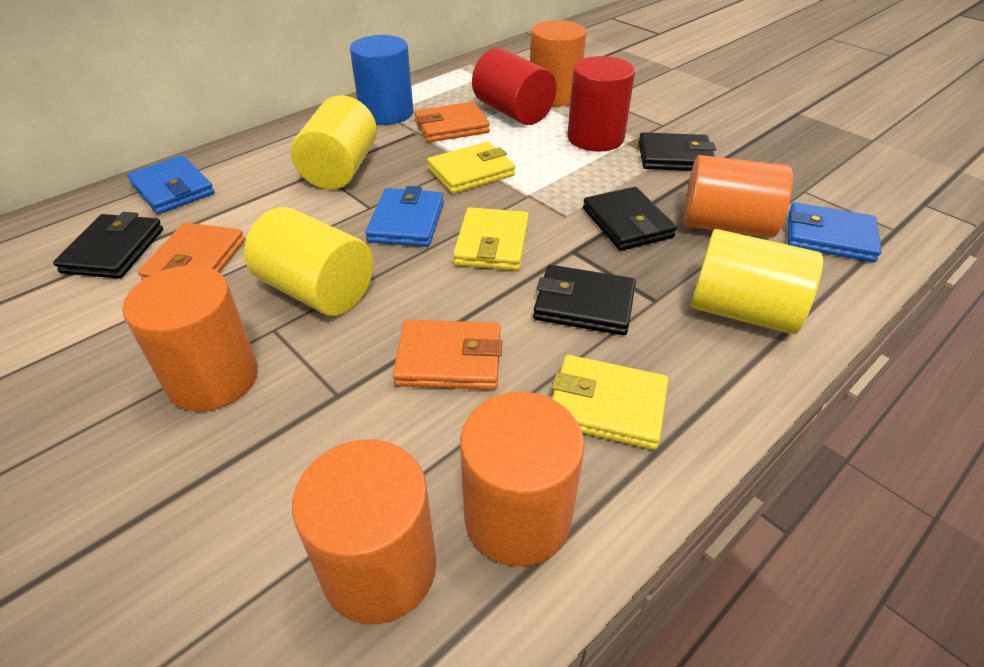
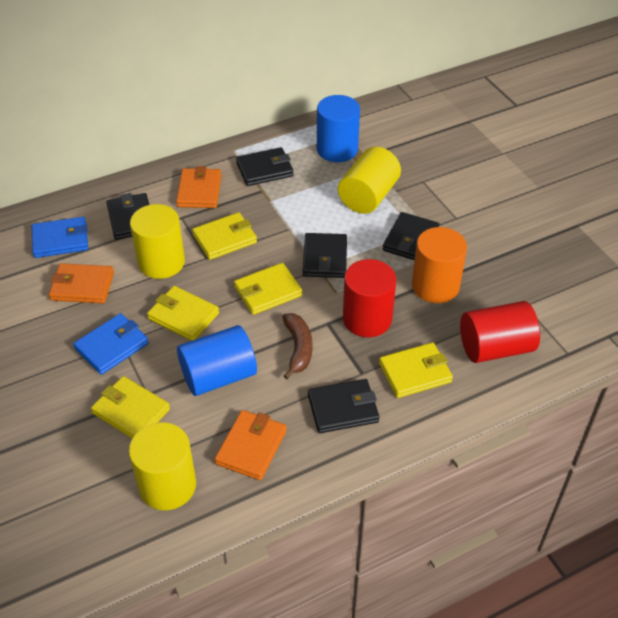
black wallet: 4 -> 5
blue cylinder: 1 -> 2
blue wallet: 3 -> 2
brown banana: 0 -> 1
orange cylinder: 5 -> 1
yellow wallet: 3 -> 5

